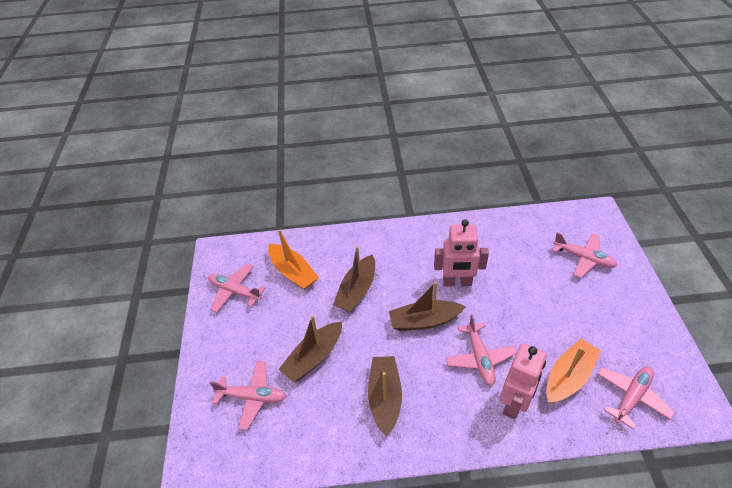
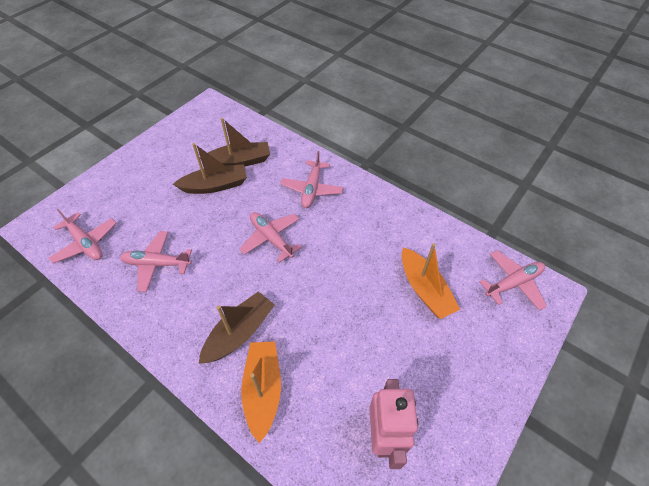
brown boat: 4 -> 3
pink robot: 2 -> 1

